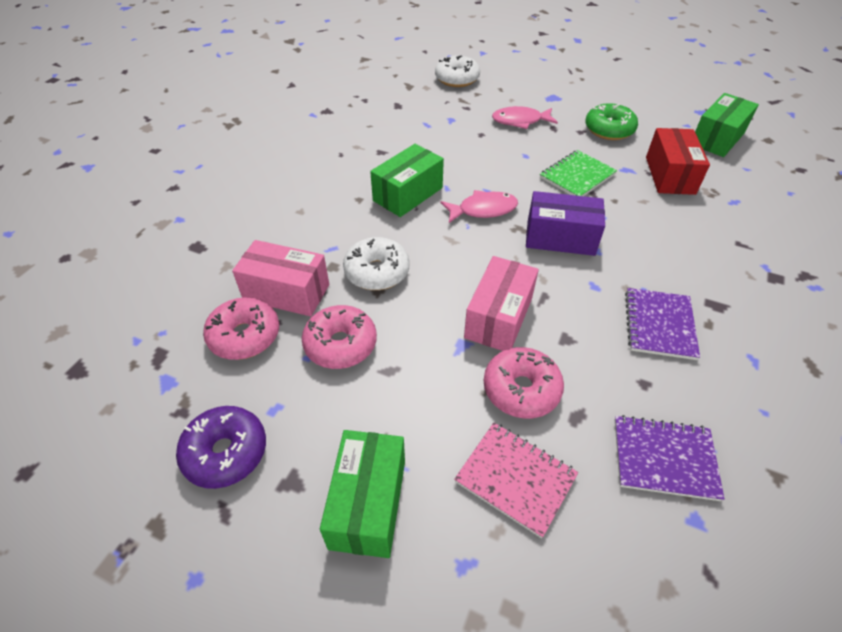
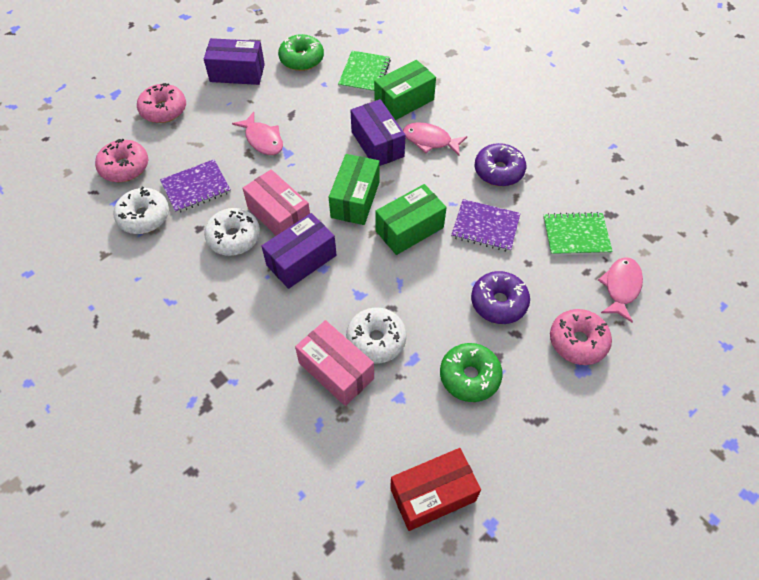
green donut: 1 -> 2
green notebook: 1 -> 2
pink fish: 2 -> 3
pink notebook: 1 -> 0
purple box: 1 -> 3
purple donut: 1 -> 2
white donut: 2 -> 3

